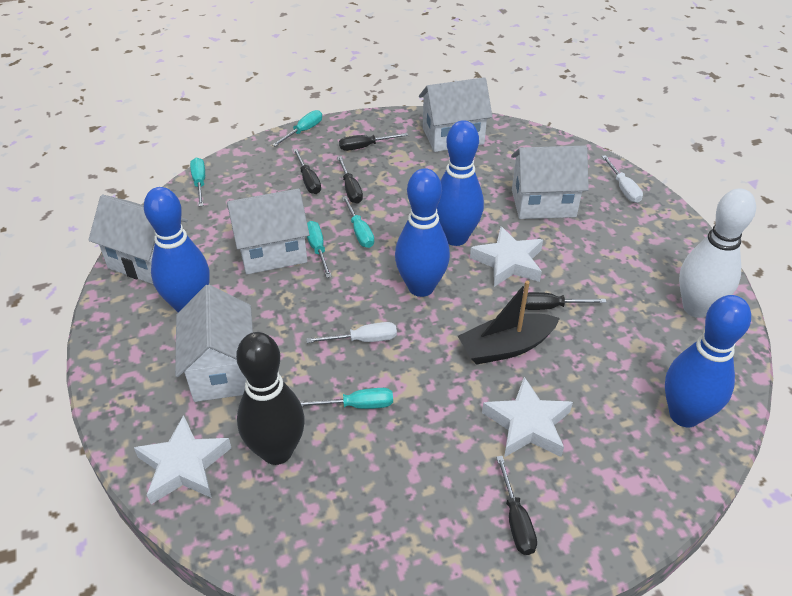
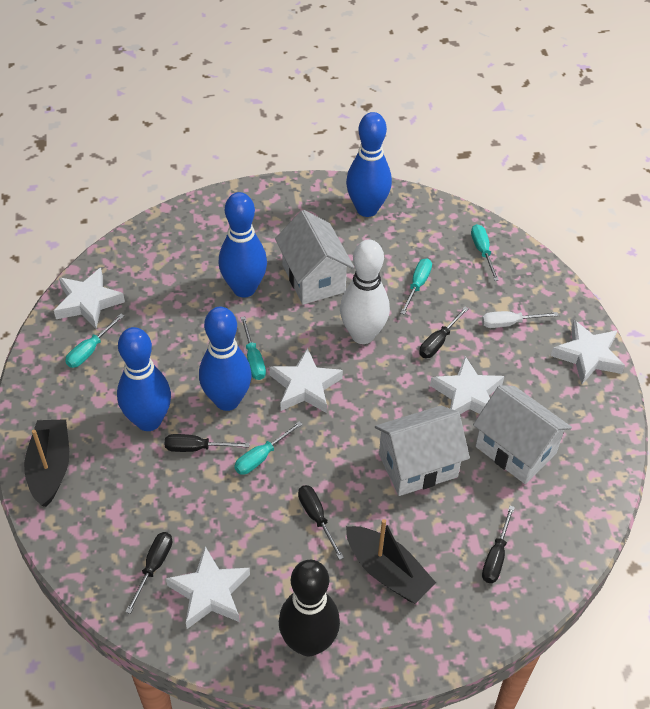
black boat: 1 -> 2
white house: 5 -> 3
white screwdriver: 2 -> 1
white star: 3 -> 5

